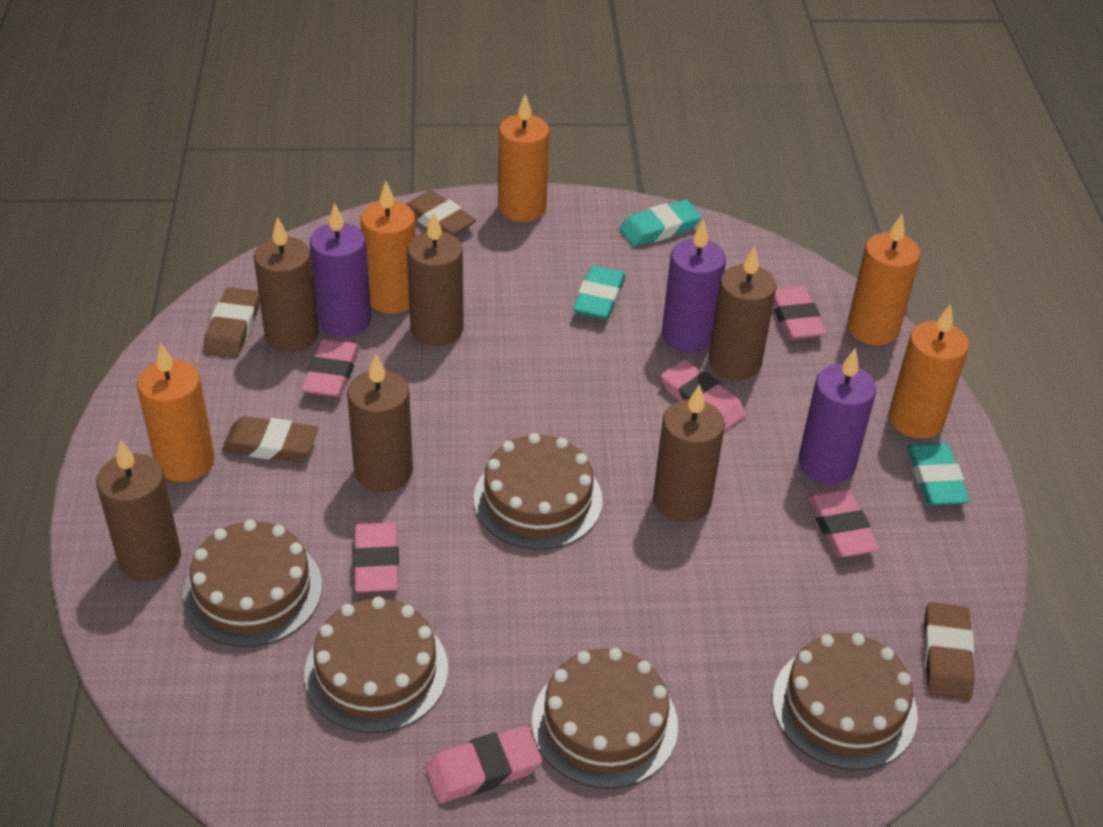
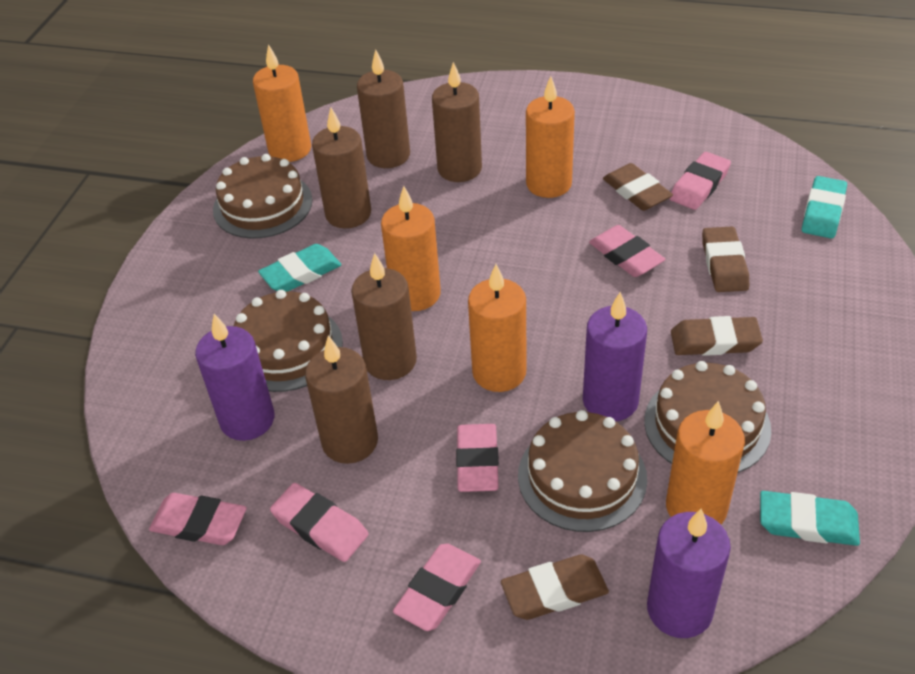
brown cake: 5 -> 4
brown candle: 6 -> 5

